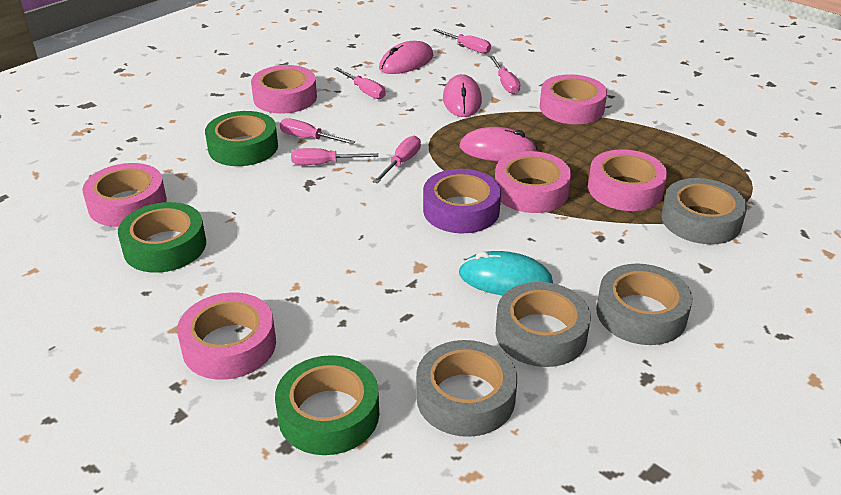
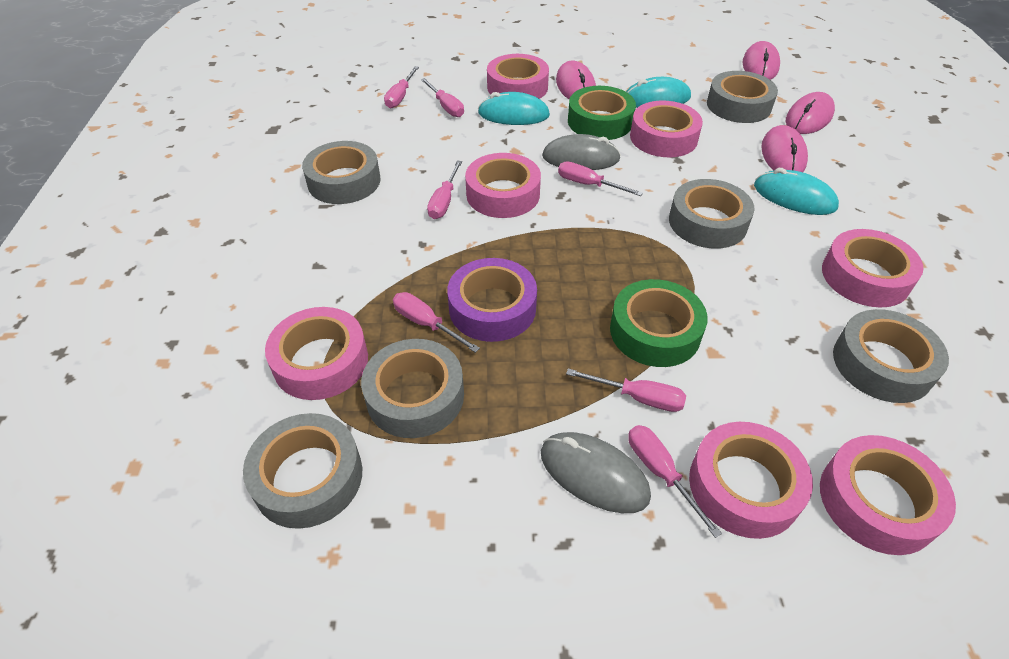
green tape: 3 -> 2
grey mouse: 0 -> 2
grey tape: 4 -> 6
pink mouse: 3 -> 4
pink screwdriver: 6 -> 7
pink tape: 6 -> 7
turquoise mouse: 1 -> 3

